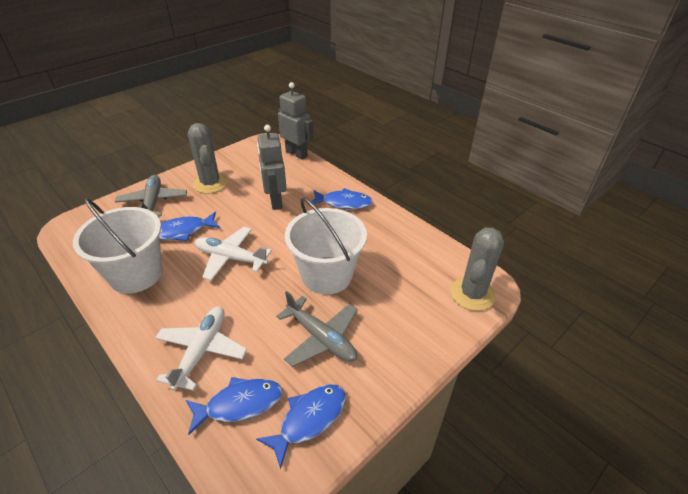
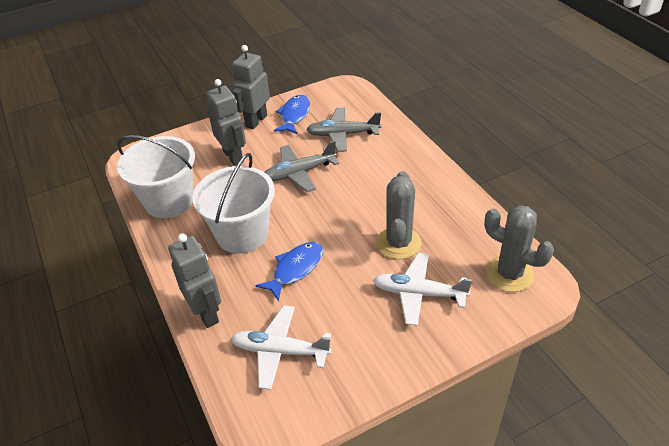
blue fish: 4 -> 2
grey robot: 2 -> 3

